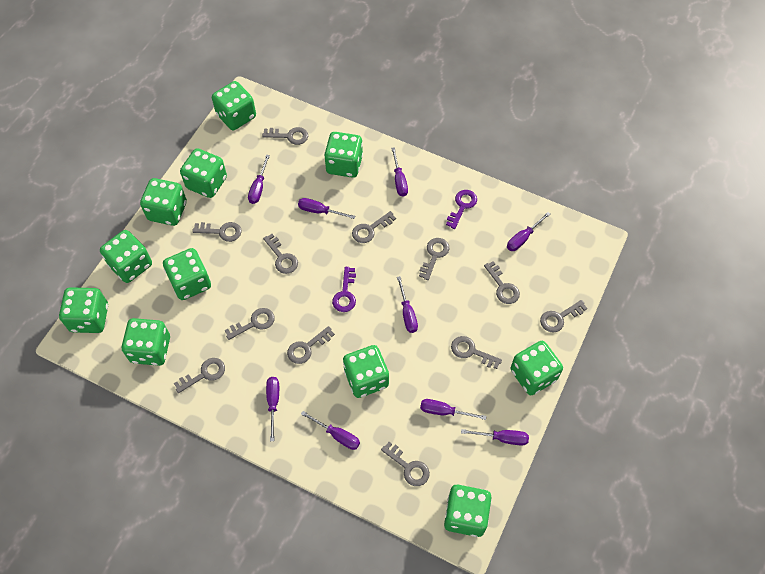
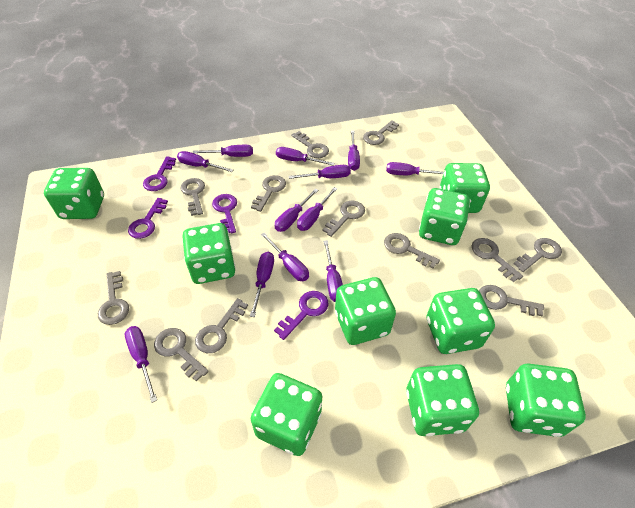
green dice: 11 -> 9
purple key: 2 -> 4
purple screwdriver: 9 -> 12

